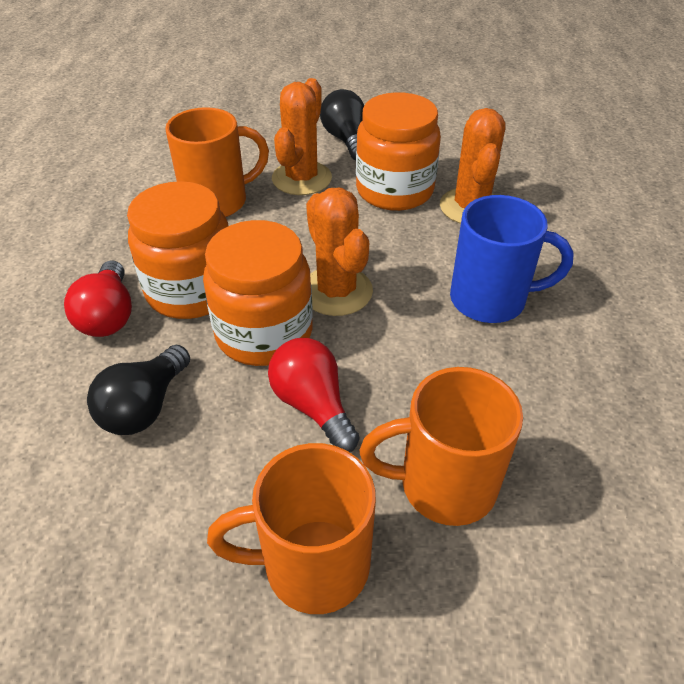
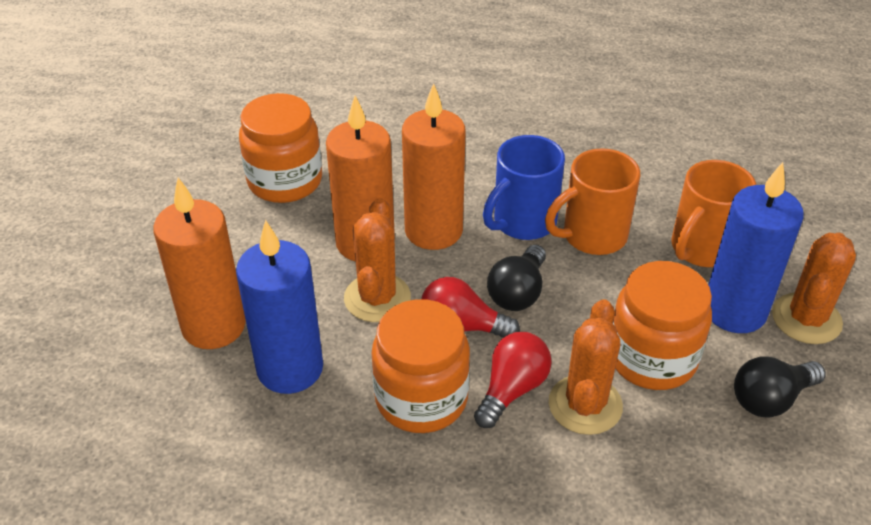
blue candle: 0 -> 2
orange candle: 0 -> 3
orange mug: 3 -> 2

